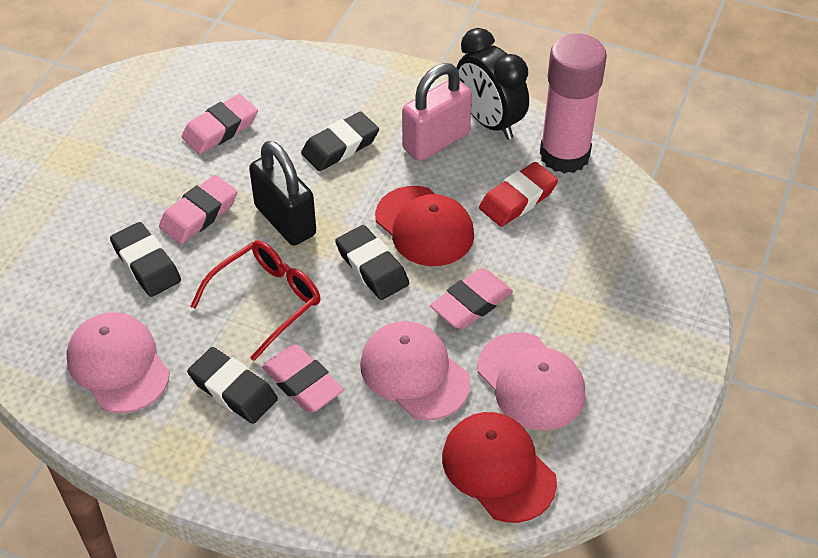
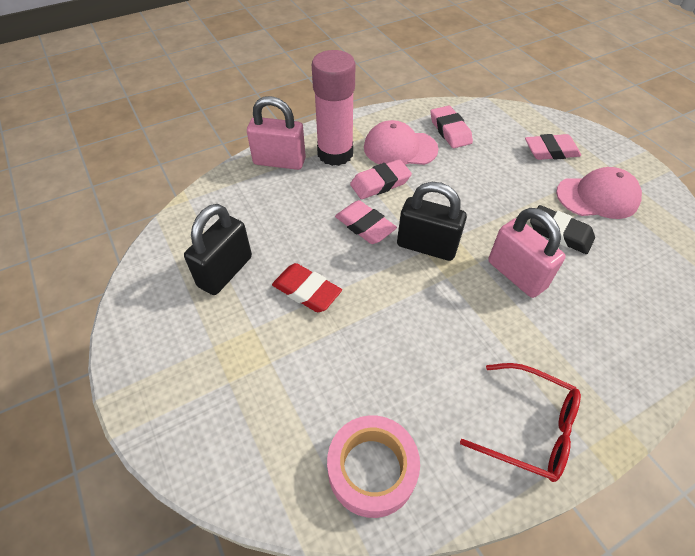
black clock: 1 -> 0
black eraser: 4 -> 1
black padlock: 1 -> 2
pink cap: 3 -> 2
pink padlock: 1 -> 2
pink tape: 0 -> 1
red cap: 2 -> 0

